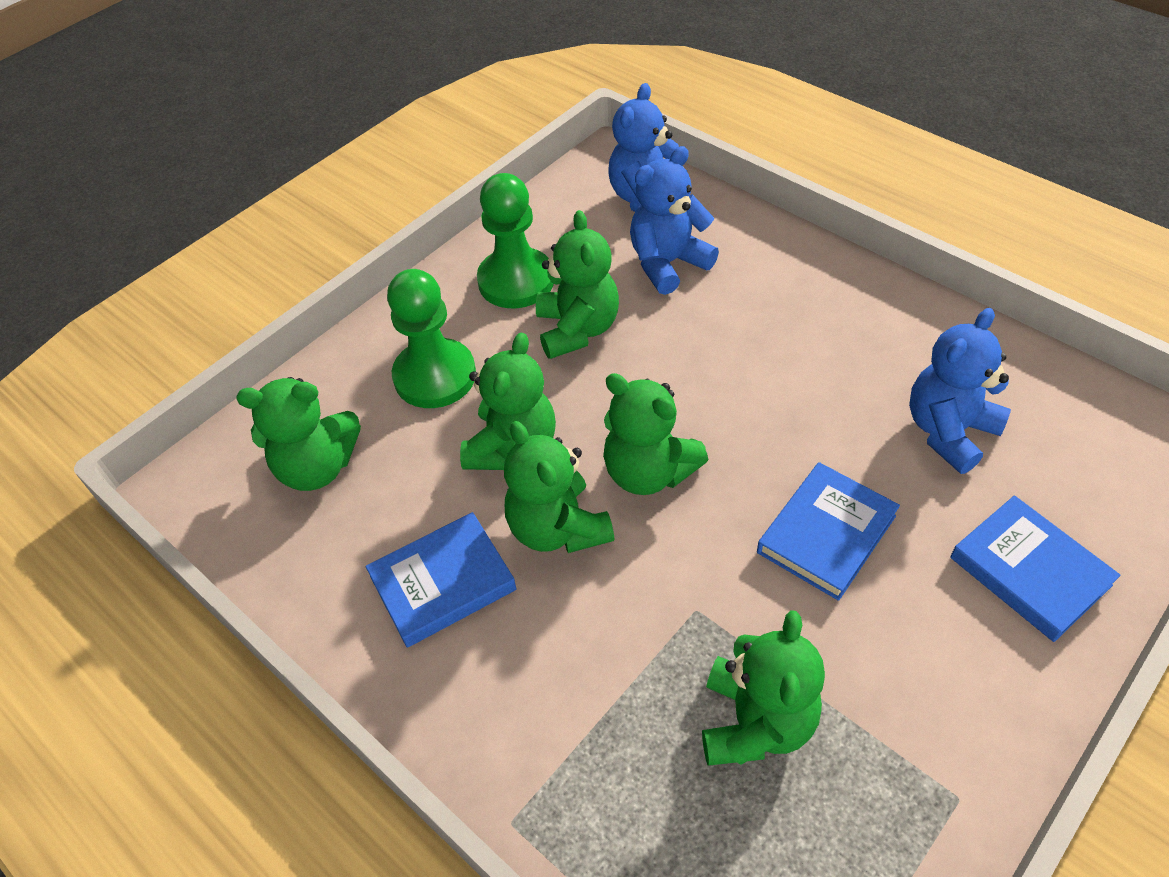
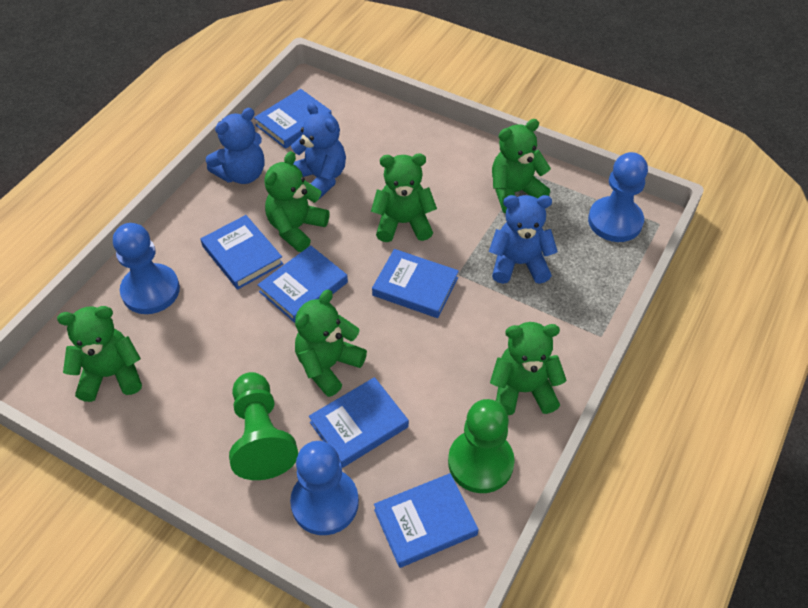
blue book: 3 -> 6
blue pawn: 0 -> 3

